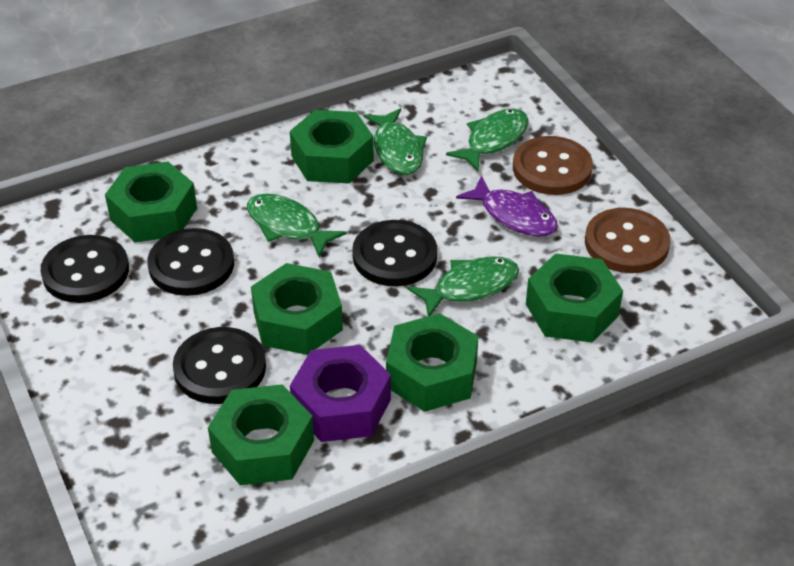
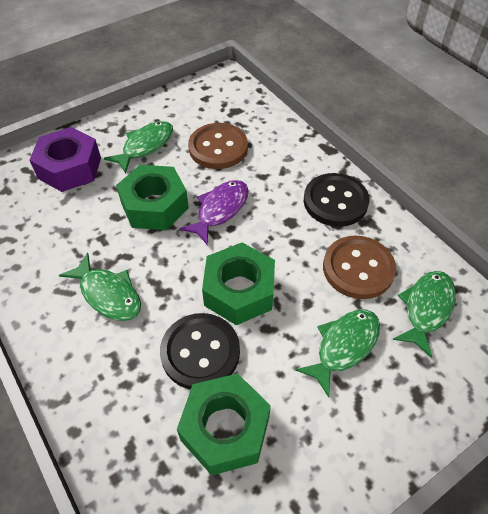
black button: 4 -> 2
green nut: 6 -> 3

